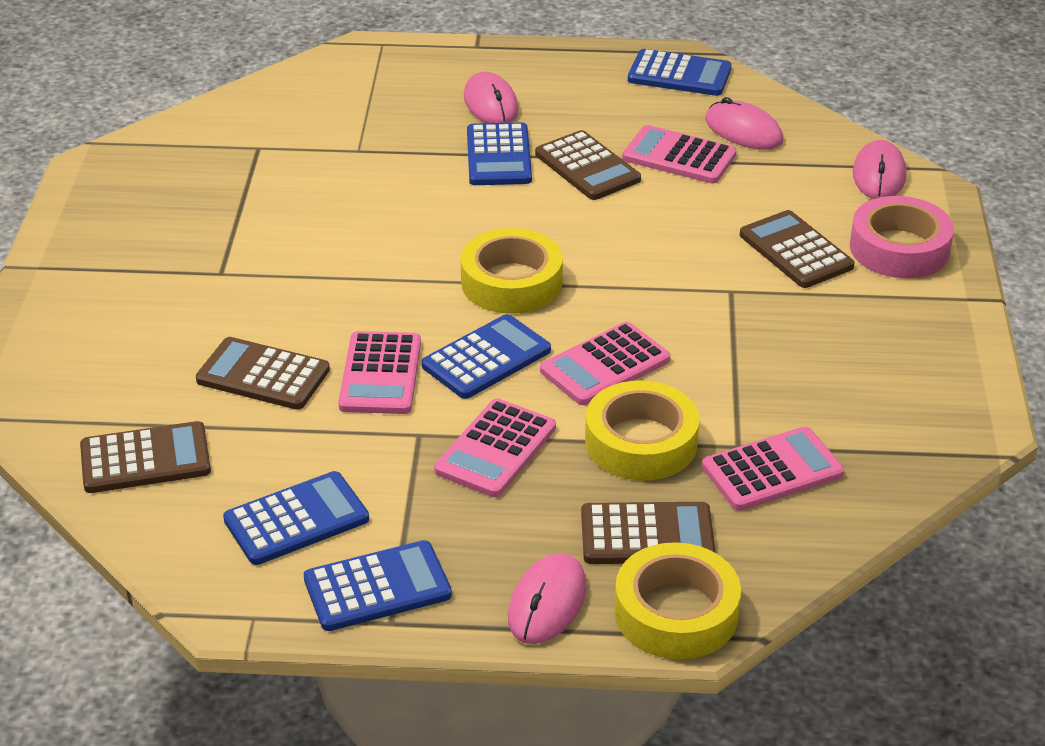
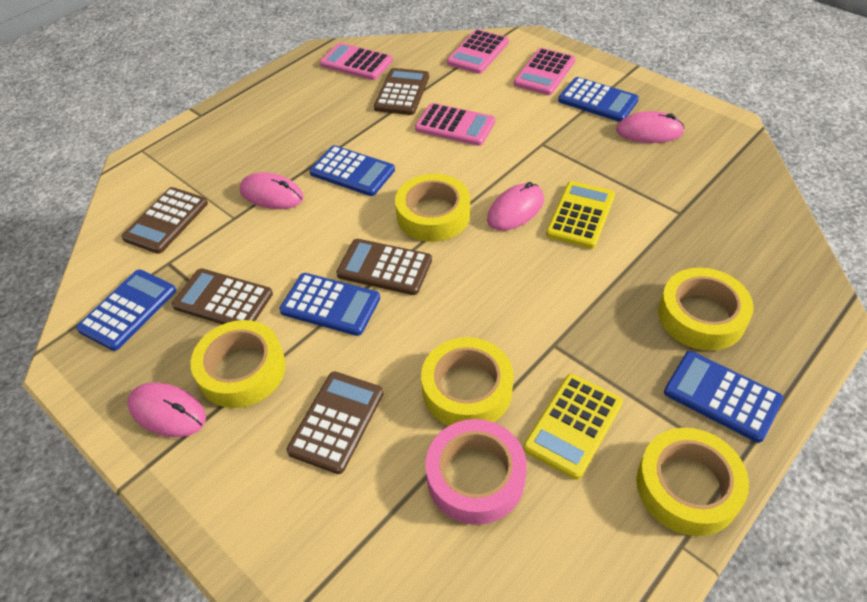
pink calculator: 5 -> 4
yellow calculator: 0 -> 2
yellow tape: 3 -> 5

